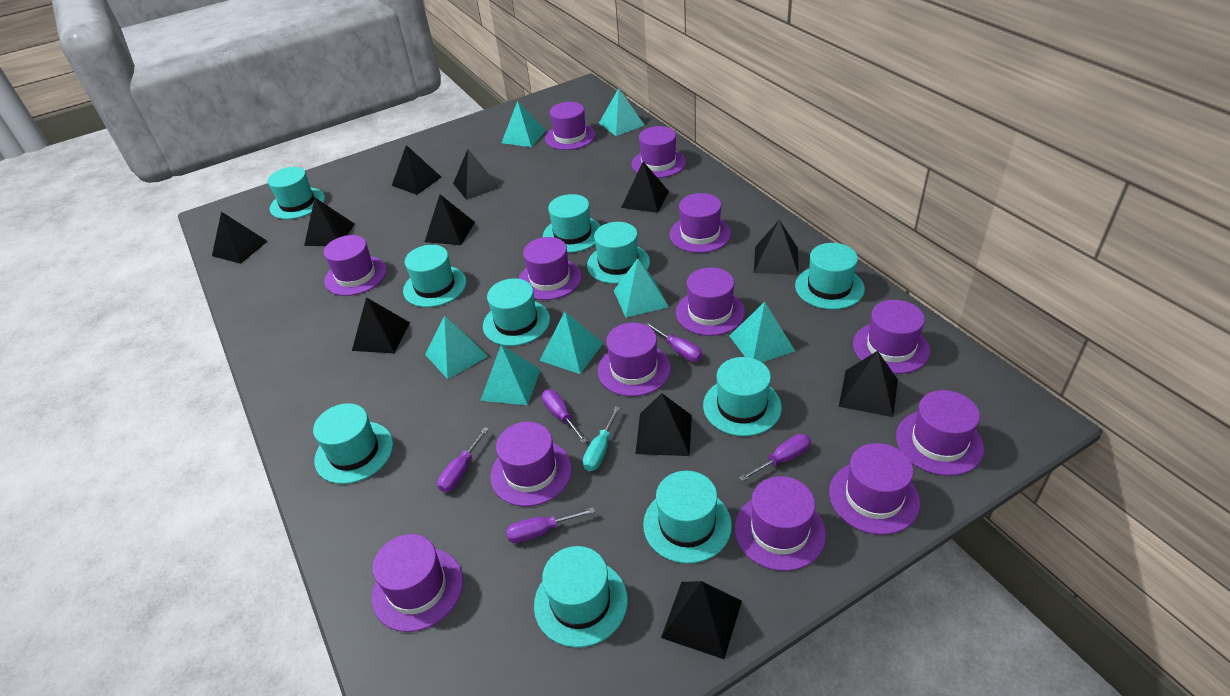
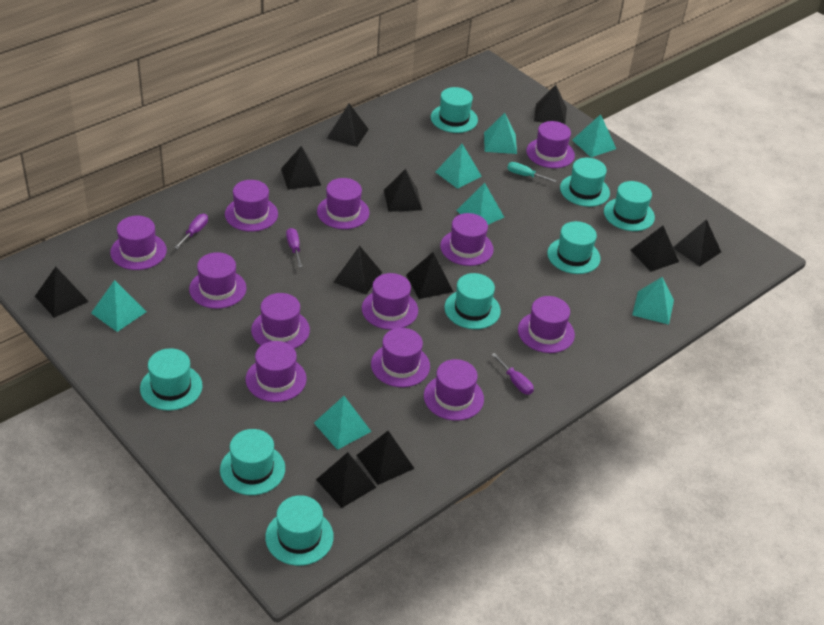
purple hat: 13 -> 12
purple screwdriver: 5 -> 3
turquoise hat: 10 -> 8

